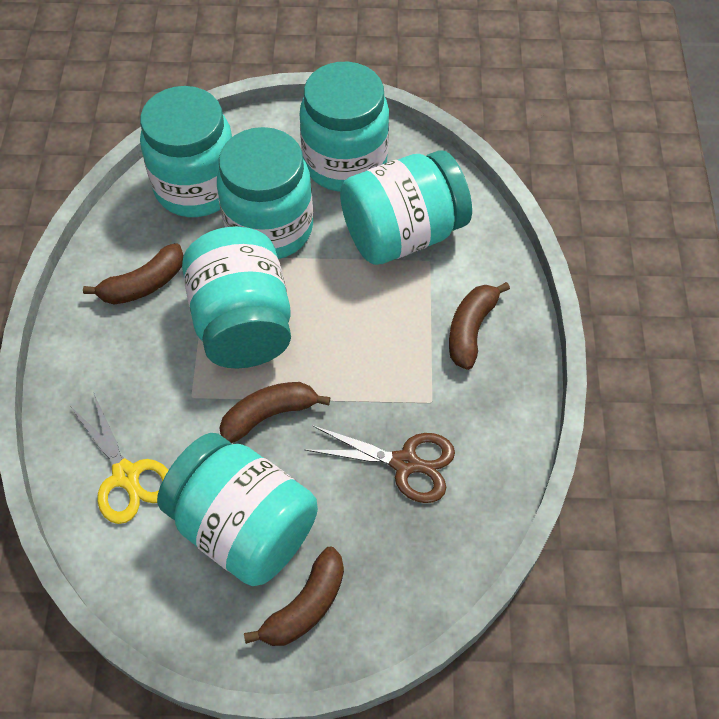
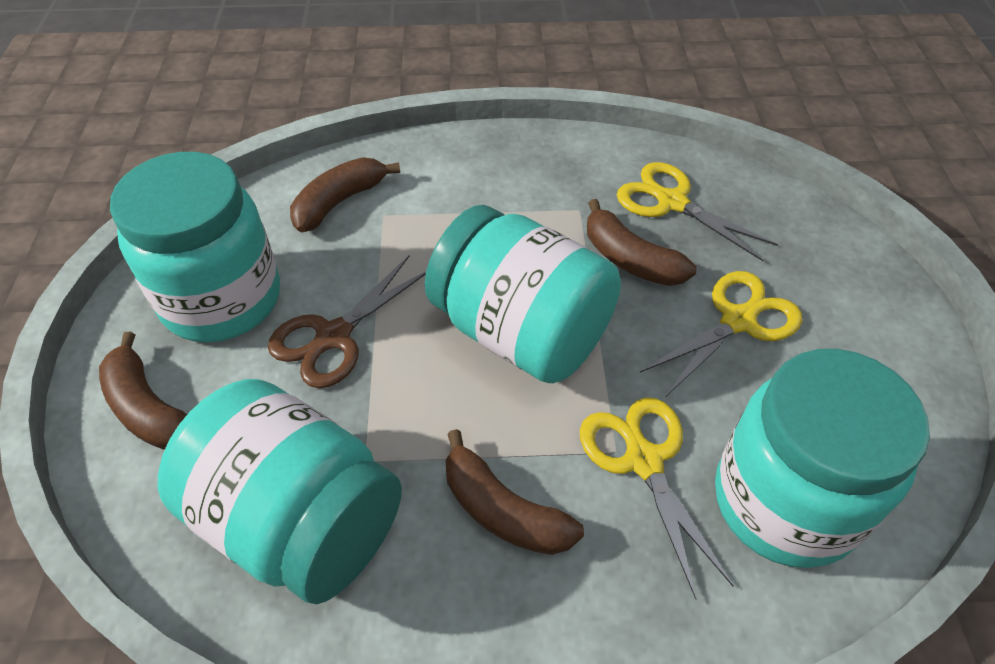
turquoise jar: 6 -> 4
yellow scissors: 1 -> 3

